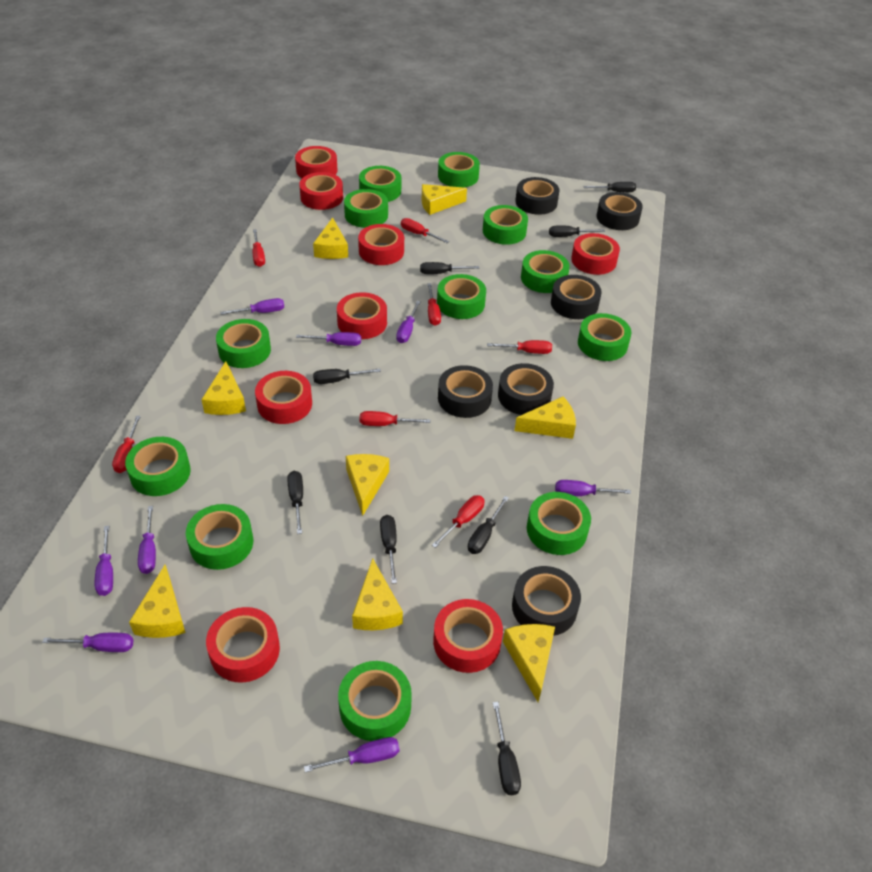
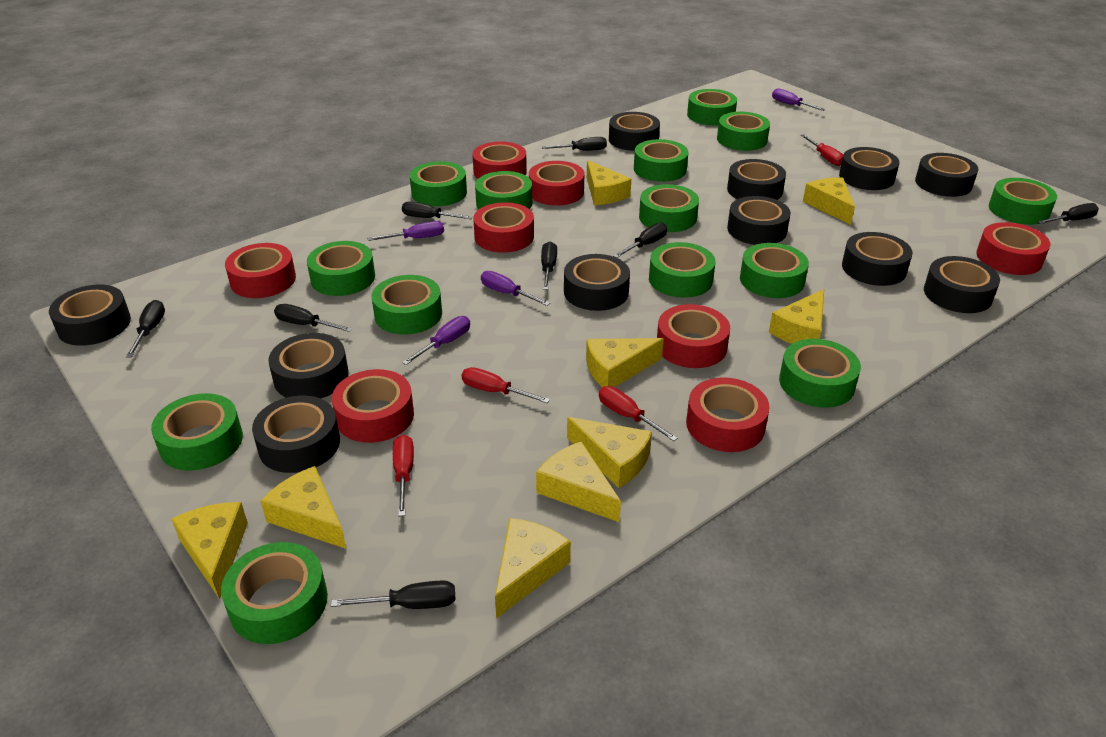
black tape: 6 -> 11
green tape: 12 -> 14
purple screwdriver: 8 -> 4
red screwdriver: 7 -> 4
yellow cheese: 8 -> 9

